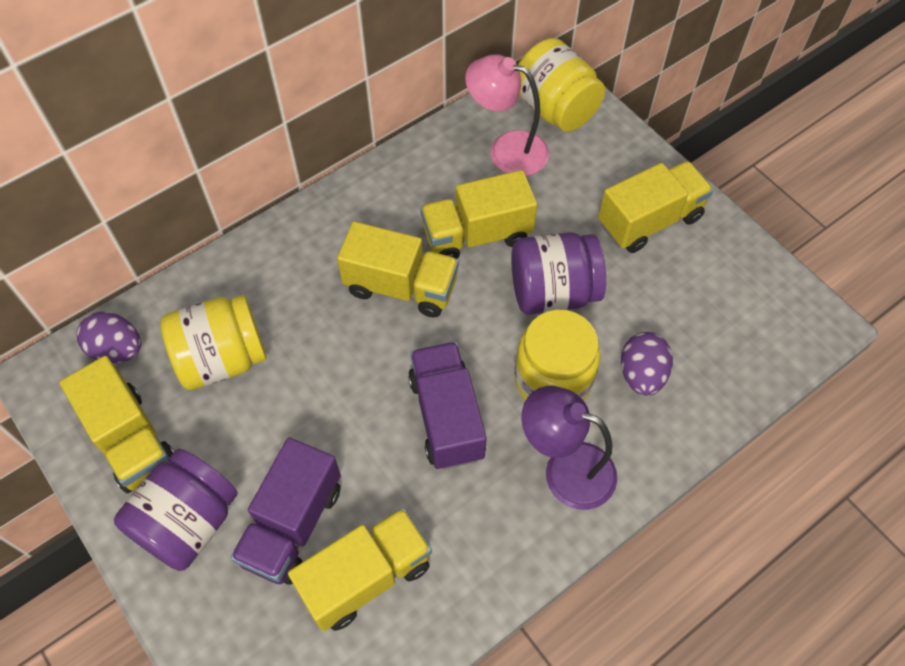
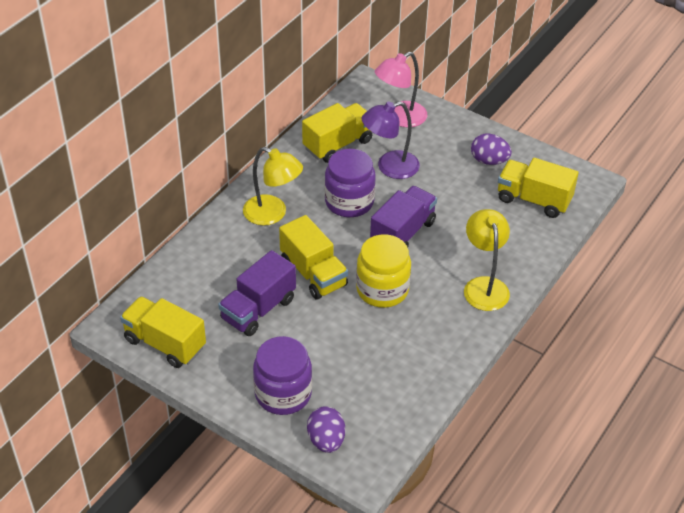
yellow jar: 3 -> 1
yellow lamp: 0 -> 2
yellow truck: 5 -> 4

